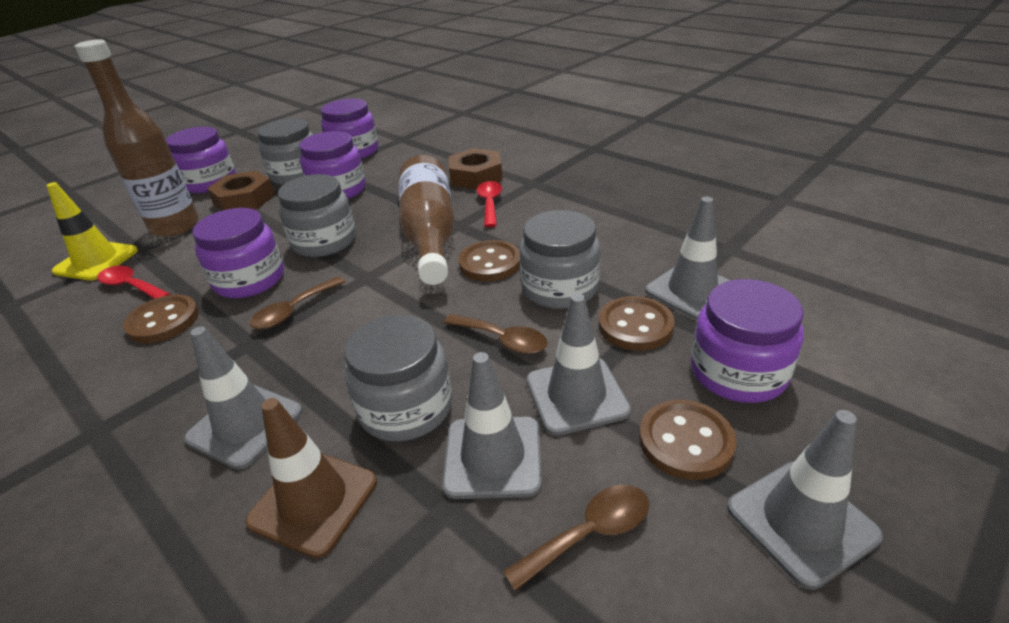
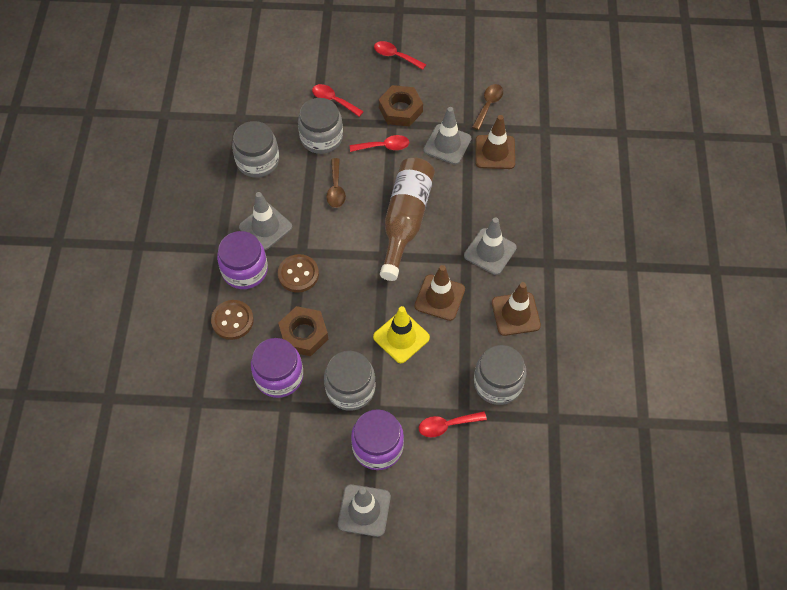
brown bottle: 2 -> 1
brown button: 4 -> 2
brown spoon: 3 -> 2
brown traffic cone: 1 -> 3
grey traffic cone: 5 -> 4
purple jar: 5 -> 3
red spoon: 2 -> 4

